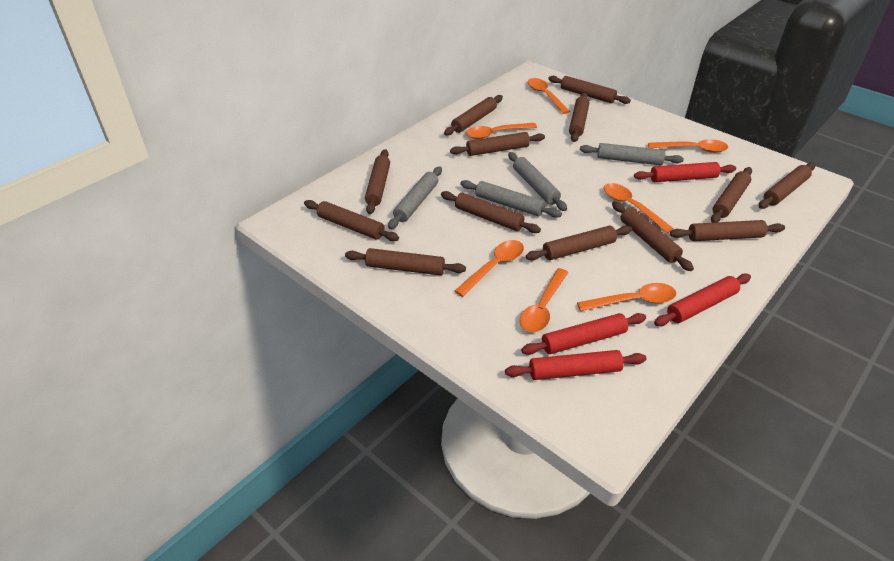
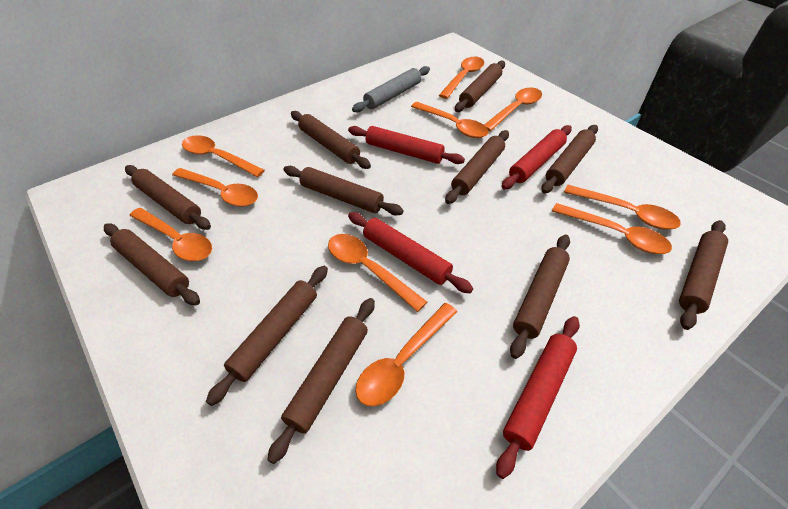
brown rolling pin: 13 -> 11
grey rolling pin: 4 -> 1
orange spoon: 7 -> 10

